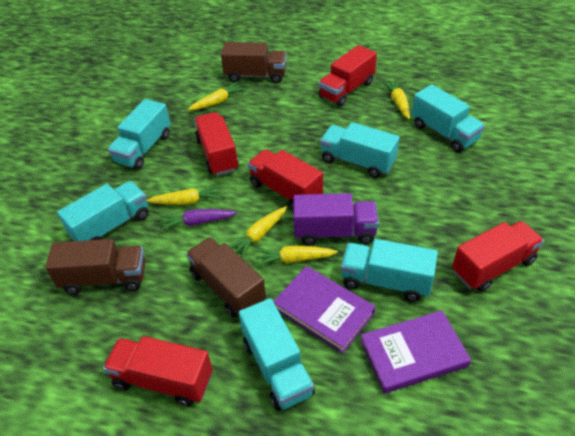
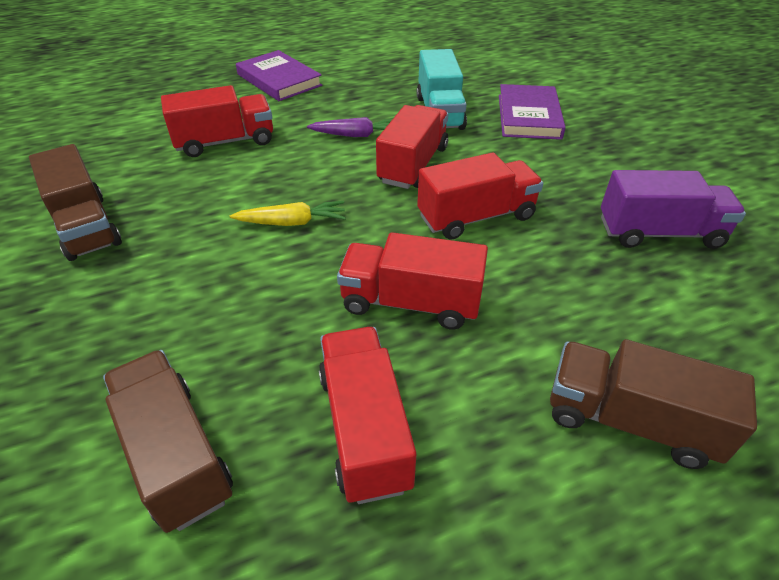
turquoise truck: 6 -> 1
yellow carrot: 5 -> 1

